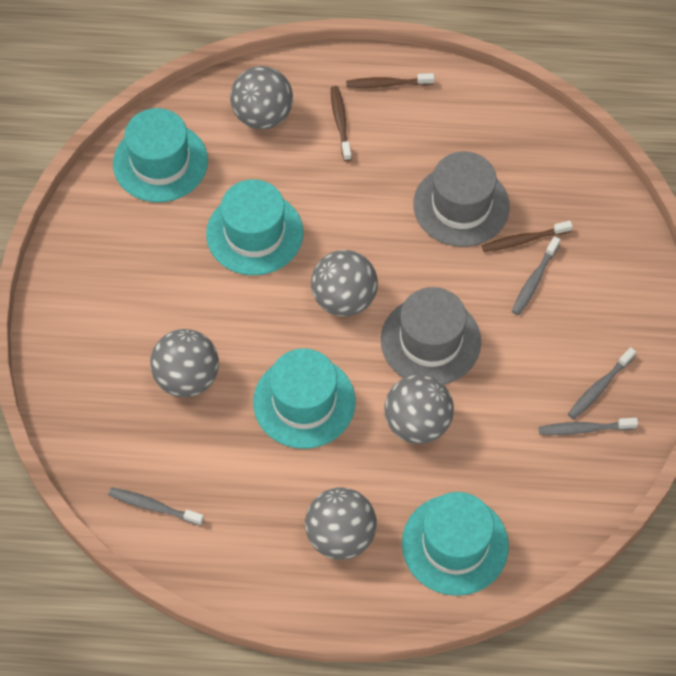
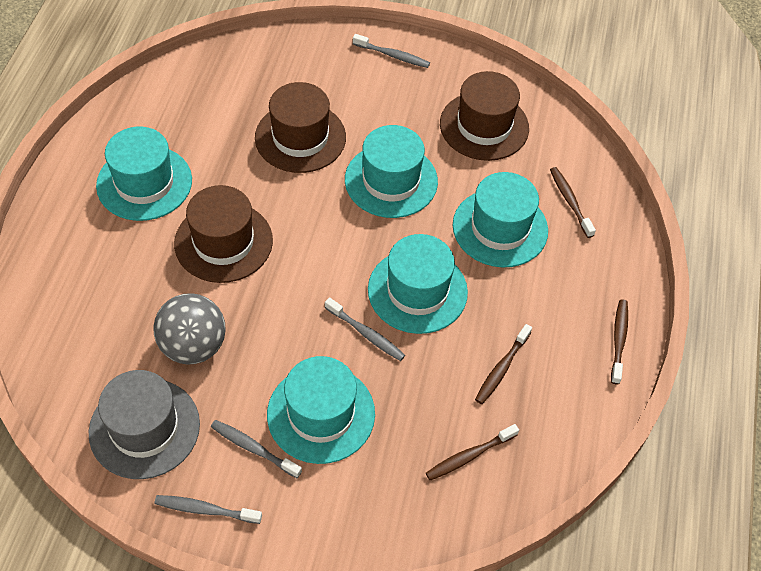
brown hat: 0 -> 3
brown toothbrush: 3 -> 4
grey ball: 5 -> 1
grey hat: 2 -> 1
turquoise hat: 4 -> 5

